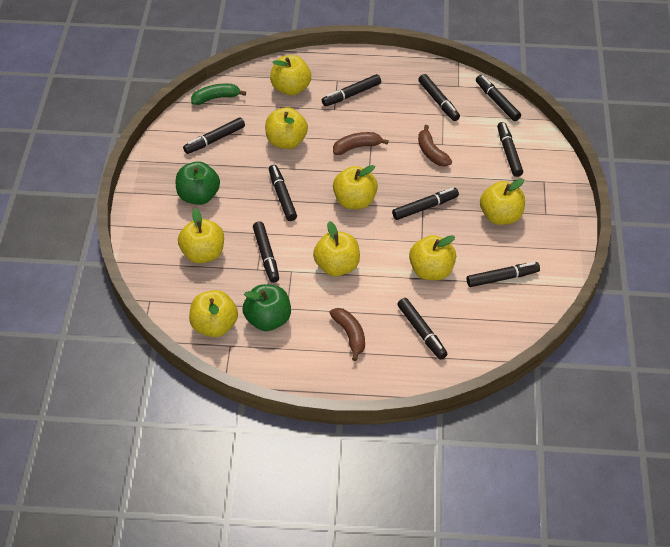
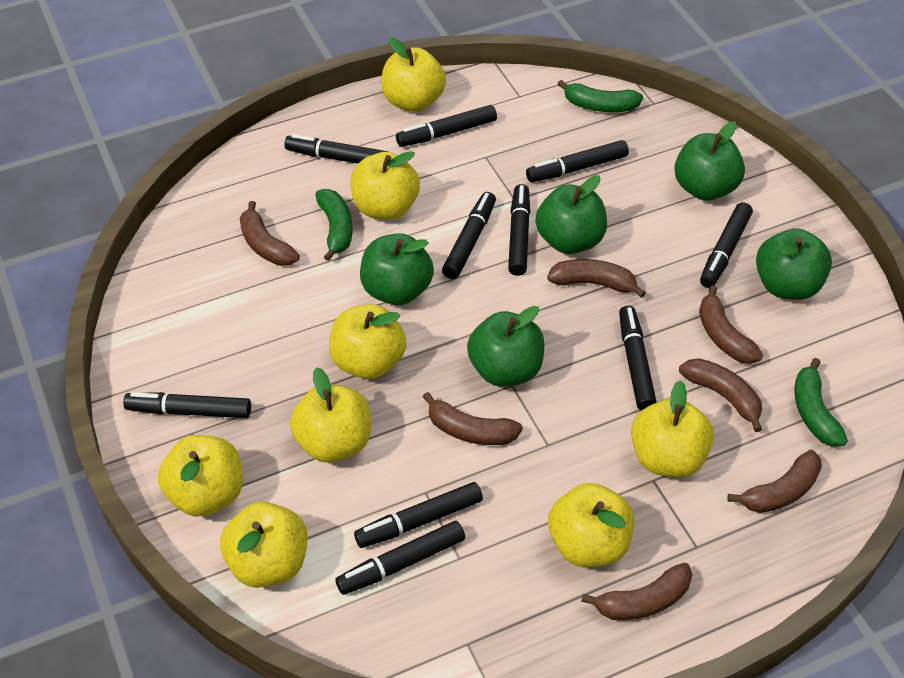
brown banana: 3 -> 7
green apple: 2 -> 5
green banana: 1 -> 3

